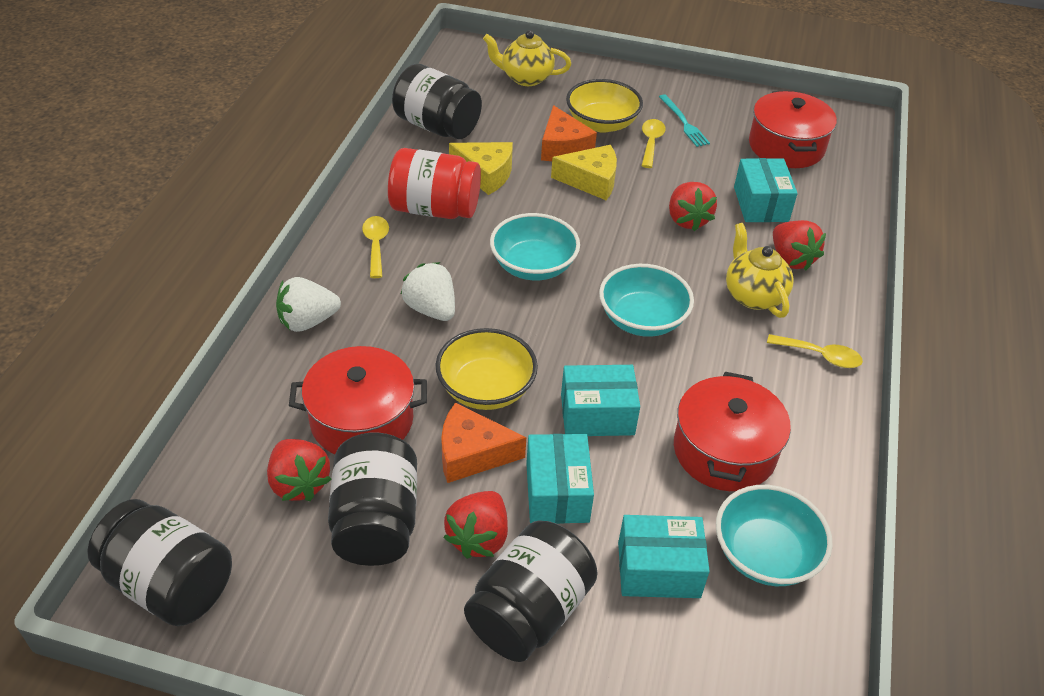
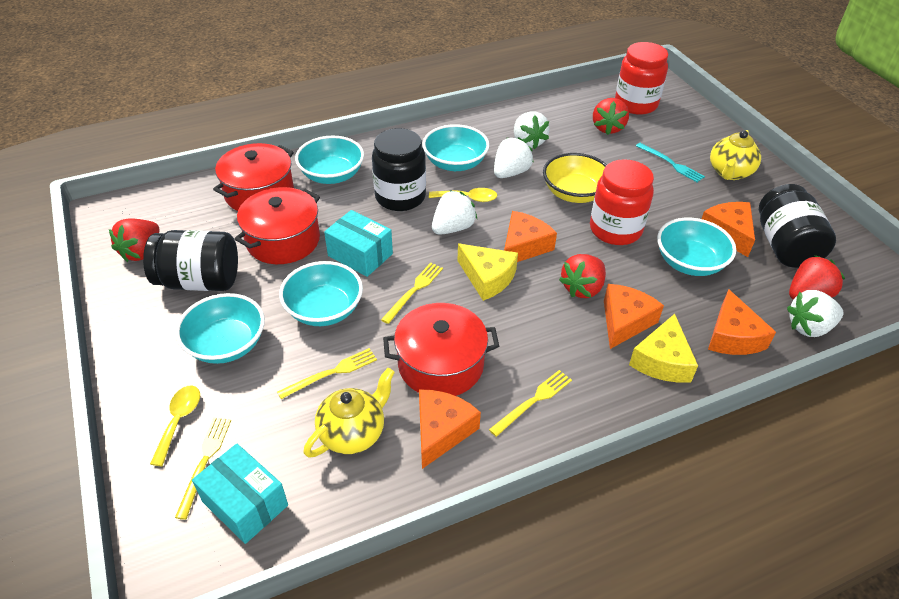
black jar: 4 -> 3
orange cheese: 2 -> 5
red jar: 1 -> 2
turquoise bowl: 3 -> 5
turquoise box: 4 -> 2
white strawberry: 2 -> 4
yellow bowl: 2 -> 1
yellow fork: 0 -> 4
yellow spoon: 3 -> 2

